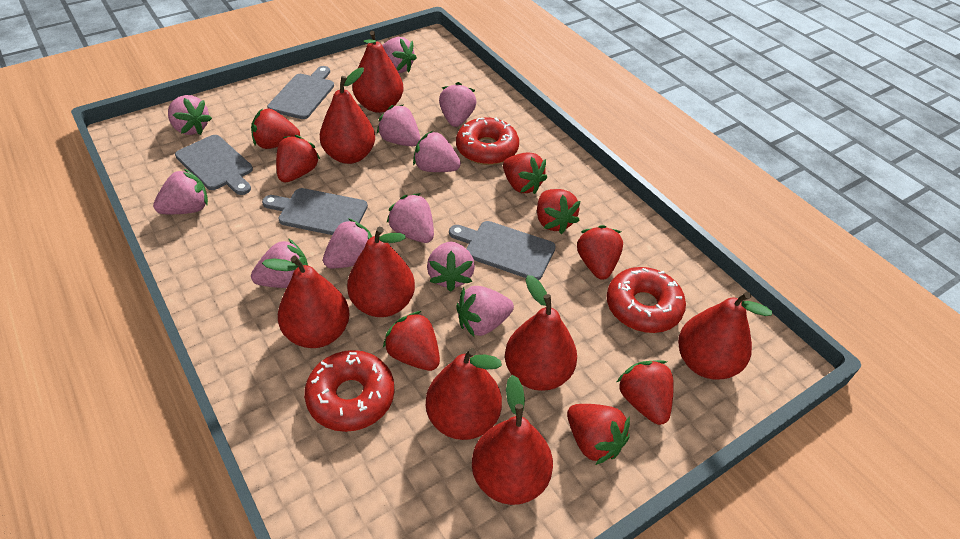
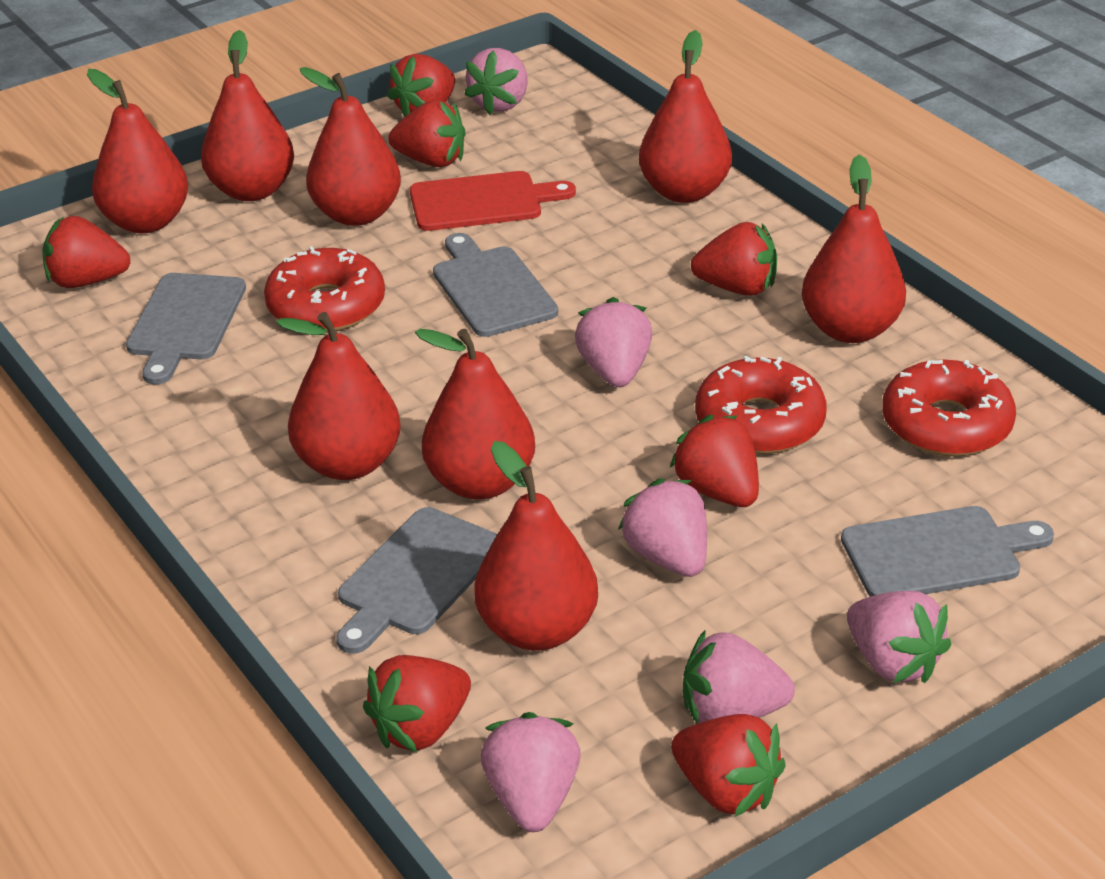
pink strawberry: 11 -> 6
red cutting board: 0 -> 1
red strawberry: 8 -> 7

